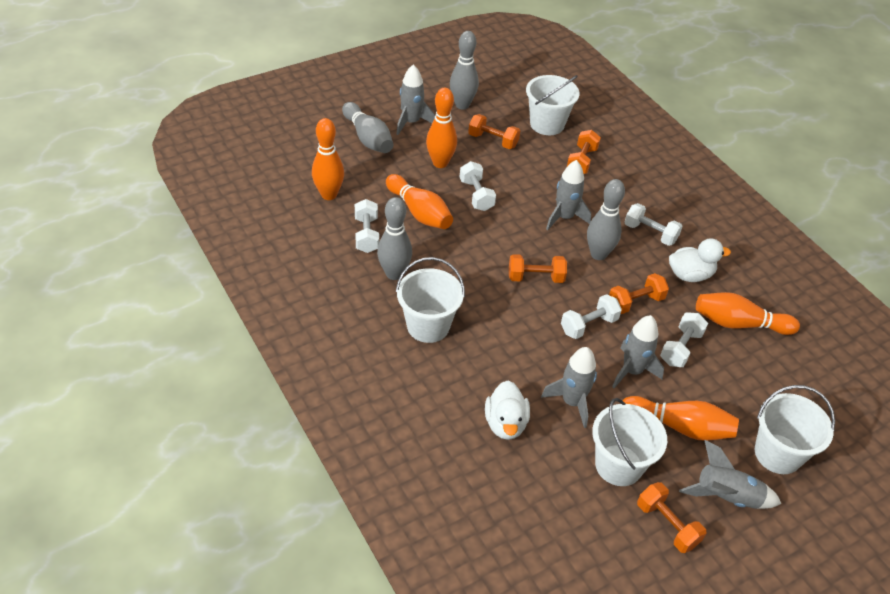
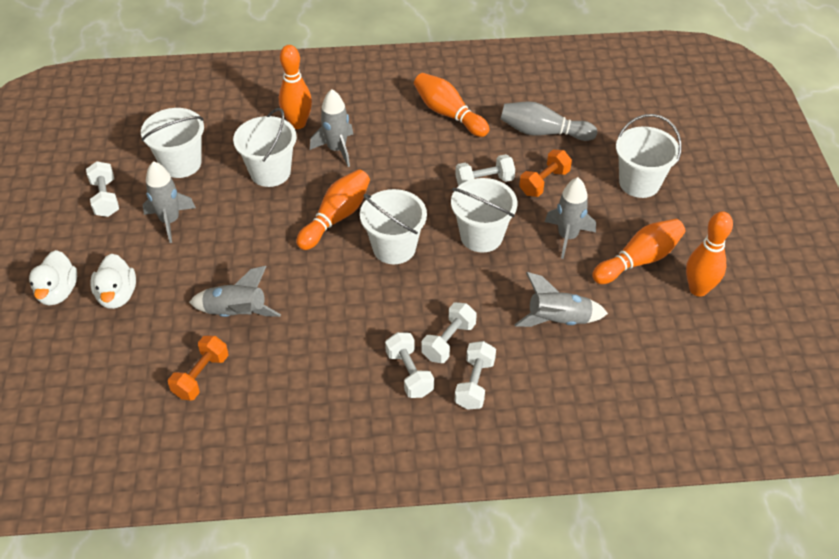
grey bowling pin: 4 -> 1
orange dumbbell: 5 -> 2
white bucket: 4 -> 5

